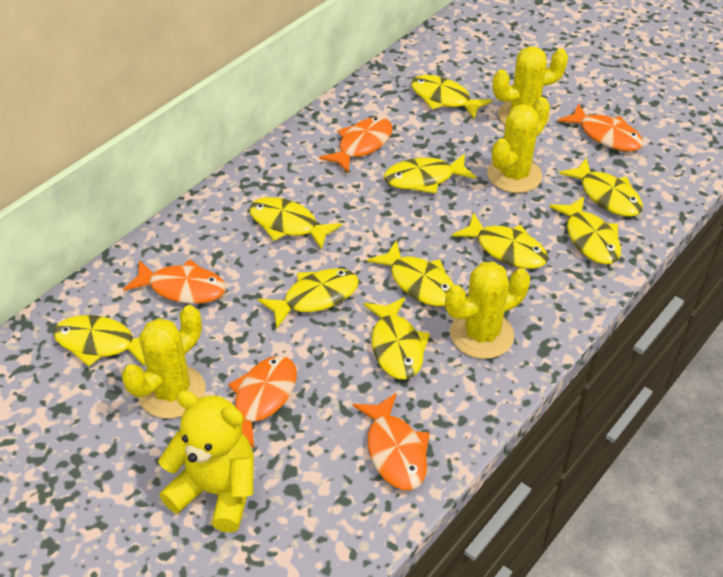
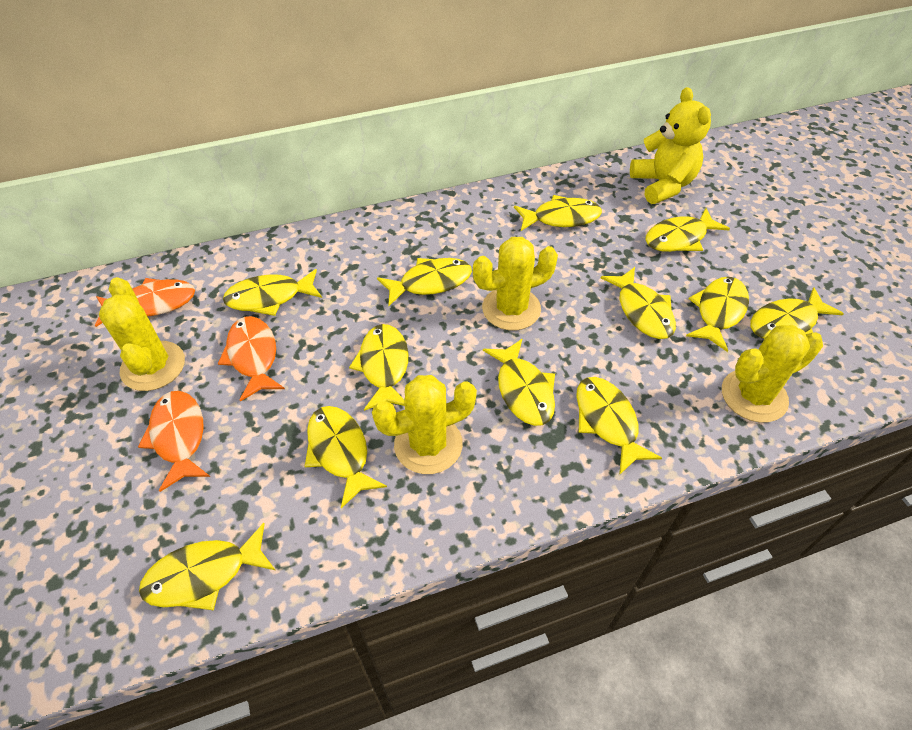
orange fish: 5 -> 3
yellow fish: 10 -> 12

